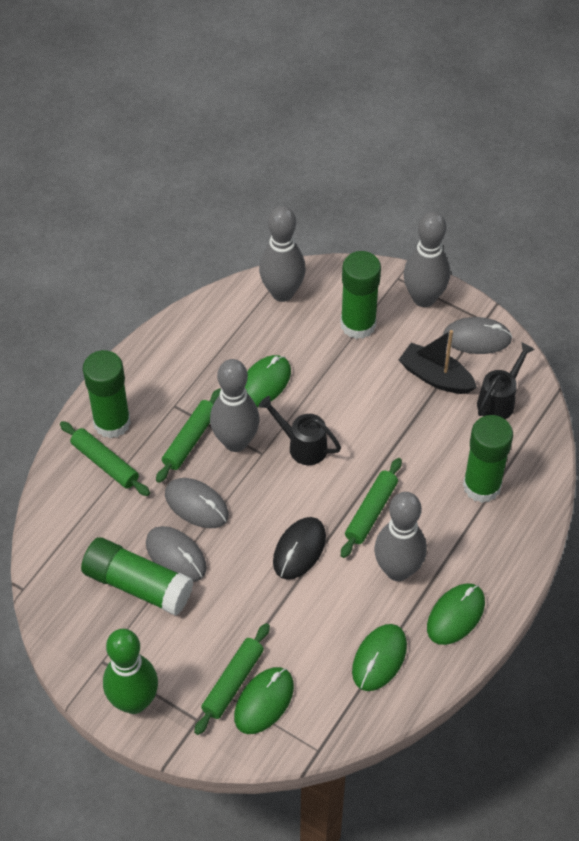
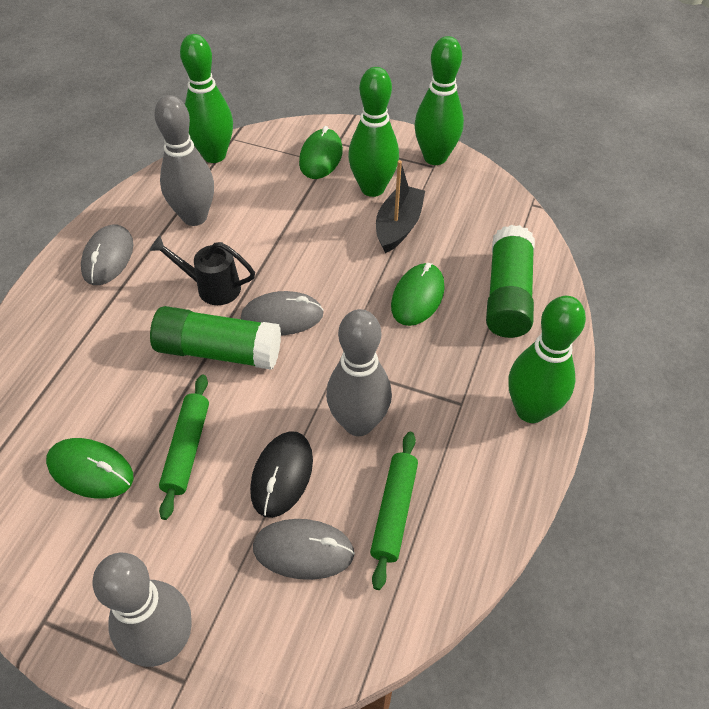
black watering can: 2 -> 1
green bowling pin: 1 -> 4
green glue stick: 4 -> 2
green mouse: 4 -> 3
green rolling pin: 4 -> 2
grey bowling pin: 4 -> 3

